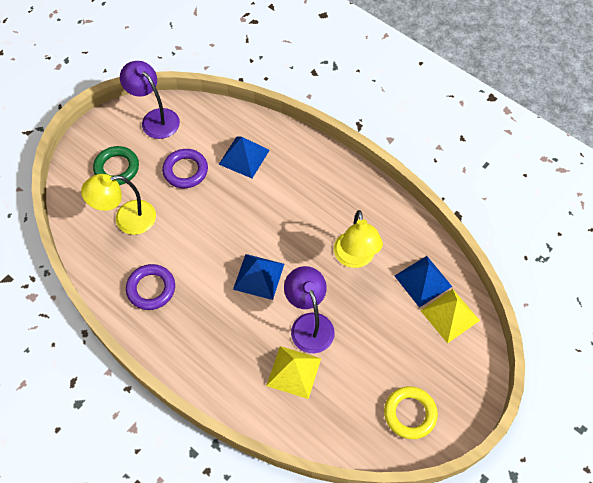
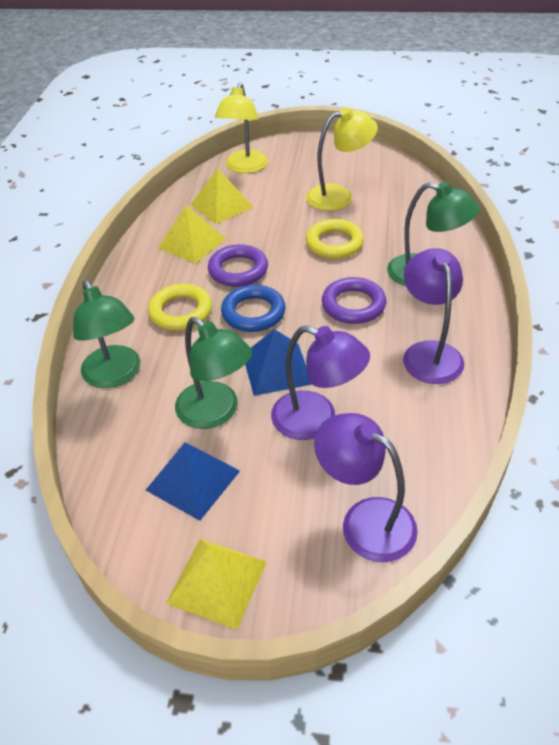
blue pyramid: 3 -> 2
blue ring: 0 -> 1
green lamp: 0 -> 3
green ring: 1 -> 0
purple lamp: 2 -> 3
yellow pyramid: 2 -> 3
yellow ring: 1 -> 2

